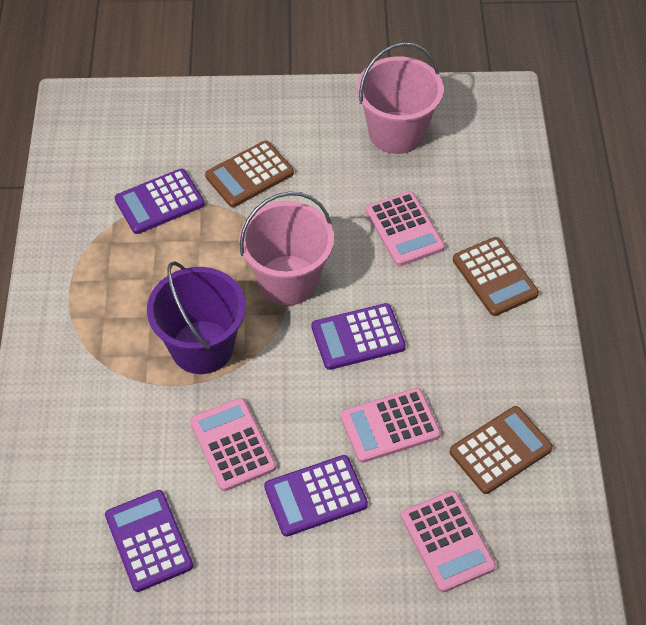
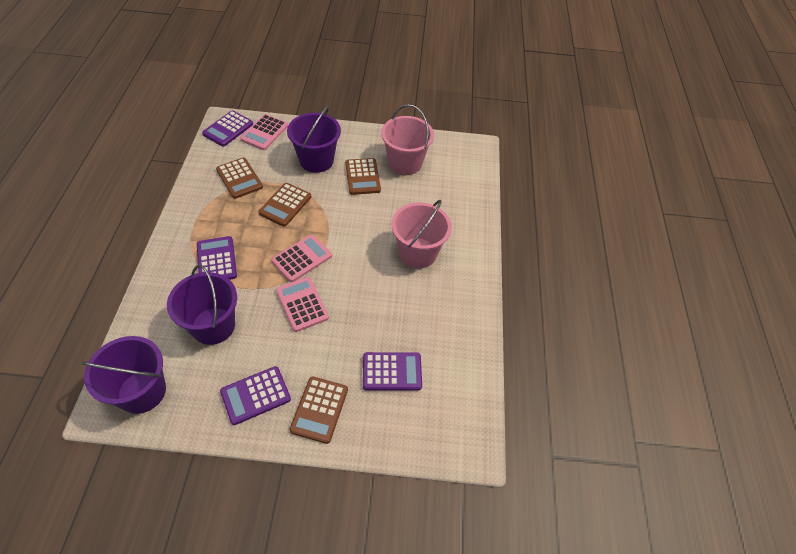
brown calculator: 3 -> 4
pink calculator: 4 -> 3
purple bucket: 1 -> 3

